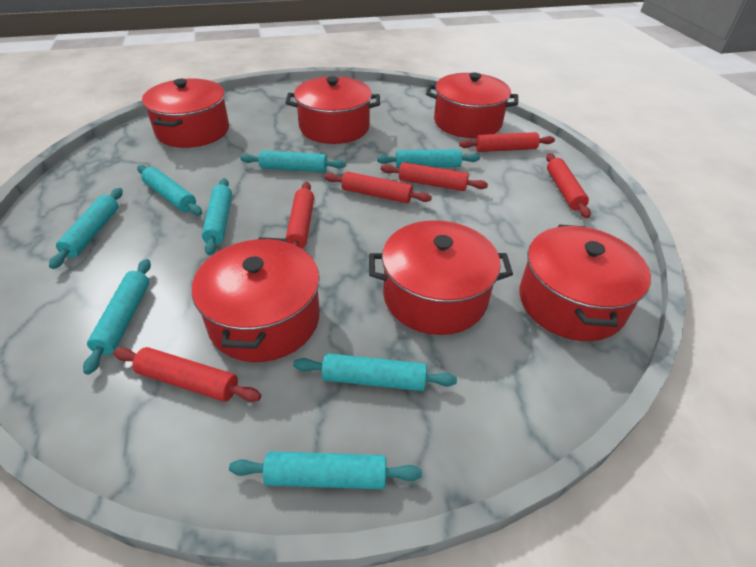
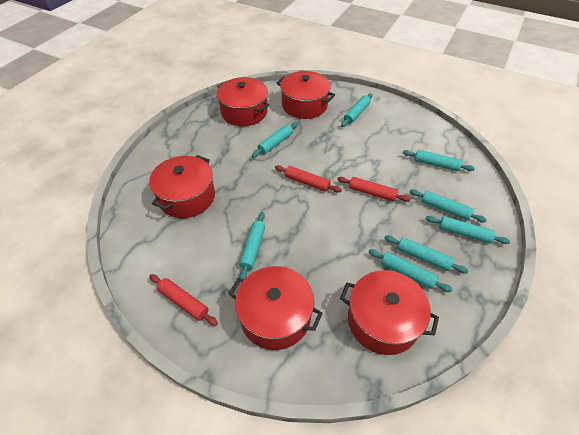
red pot: 6 -> 5
red rolling pin: 6 -> 3

